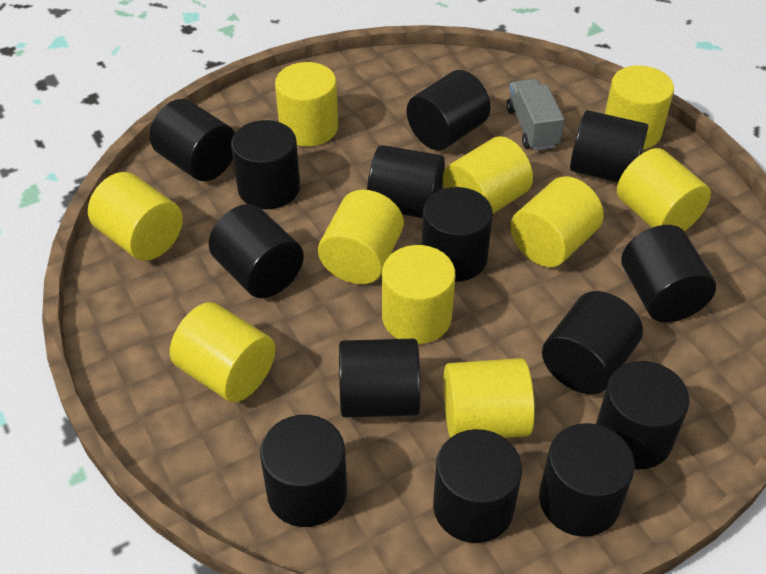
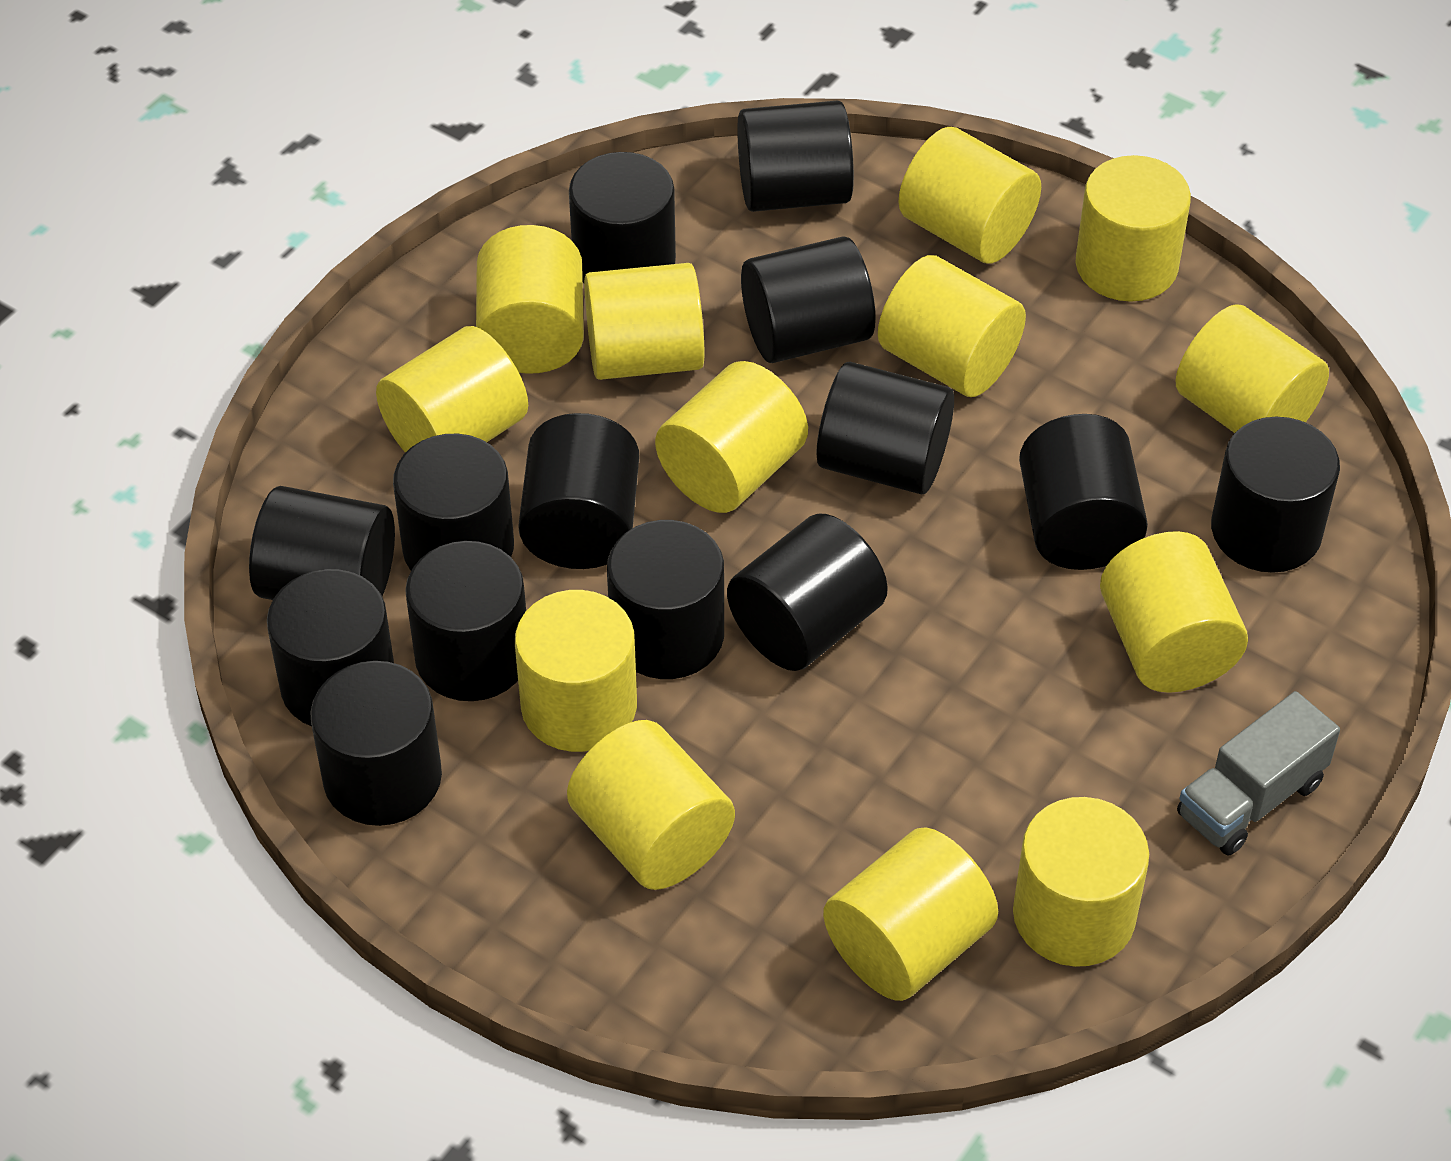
yellow cylinder: 10 -> 13

